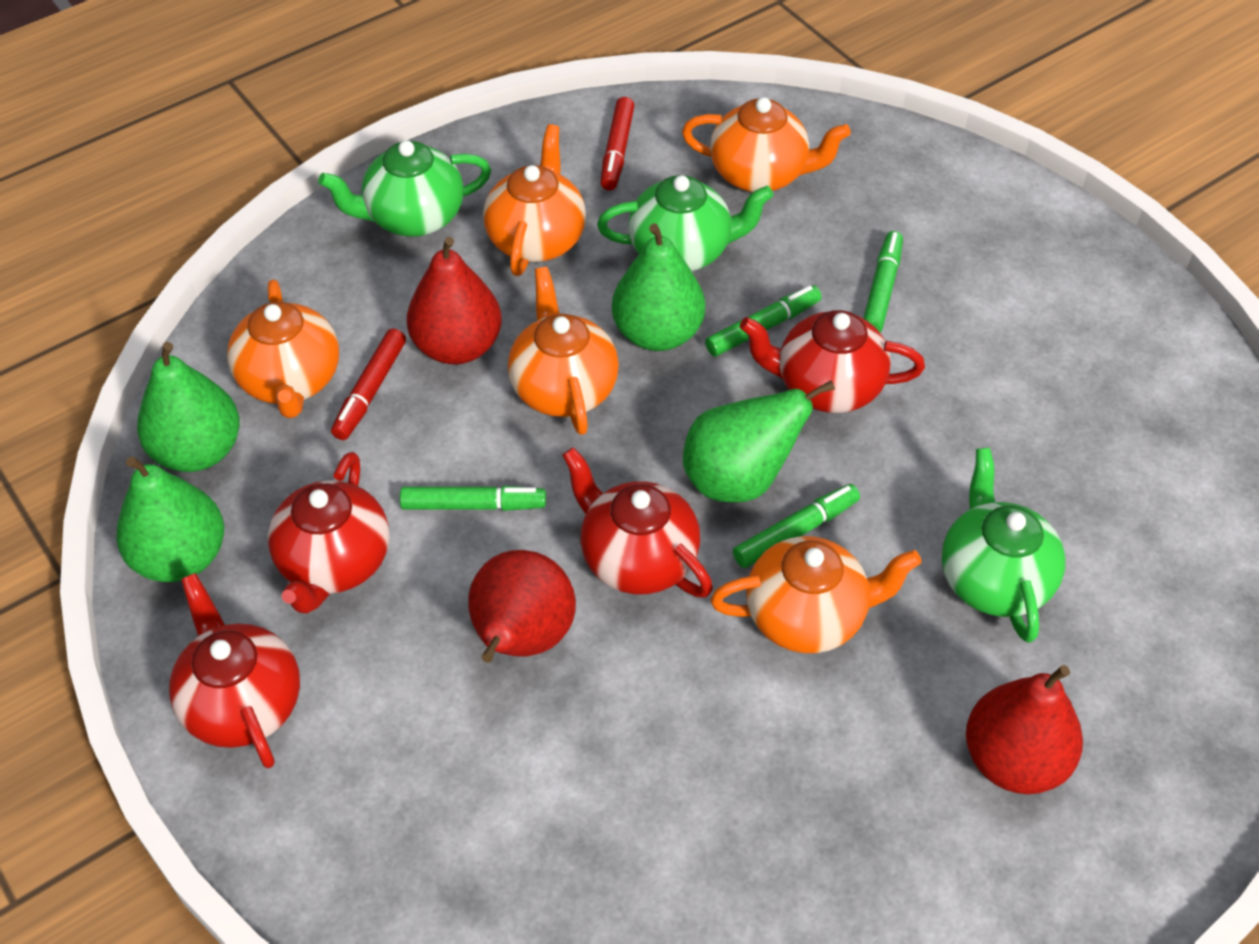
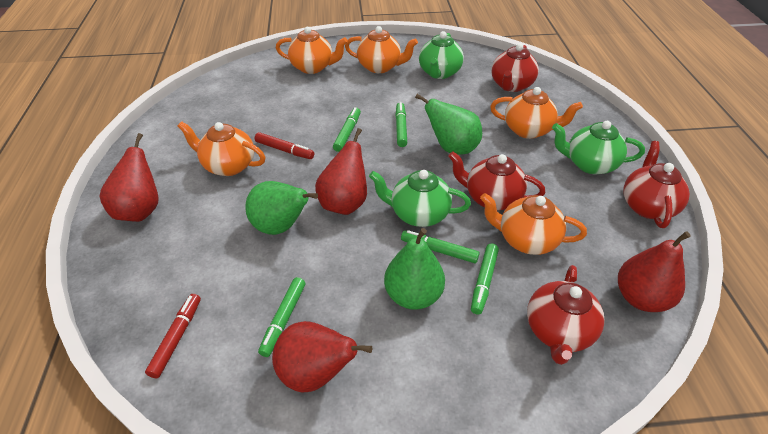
green marker: 4 -> 5
green pear: 4 -> 3
red pear: 3 -> 4

